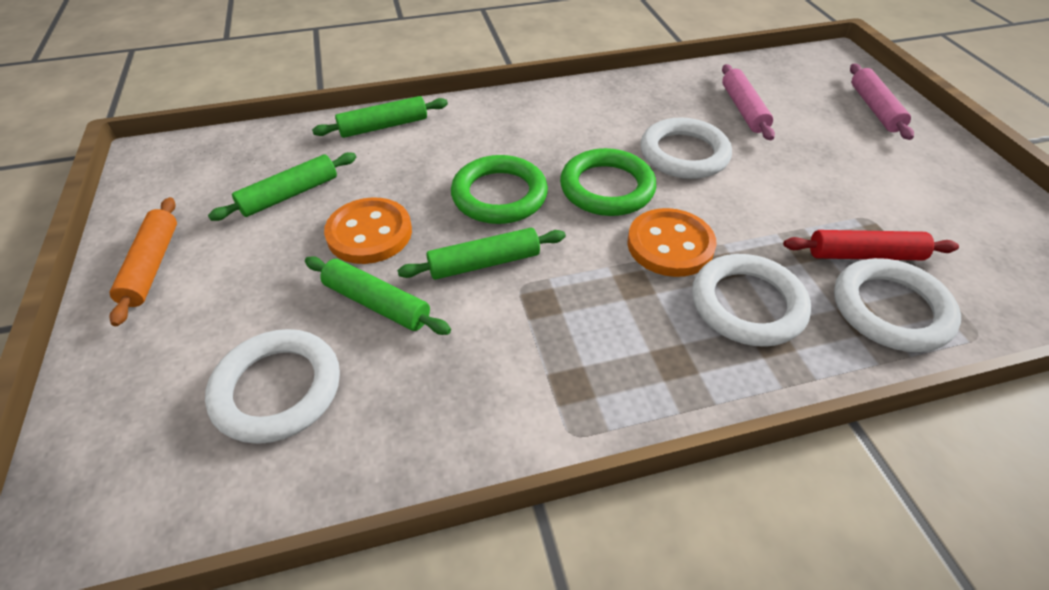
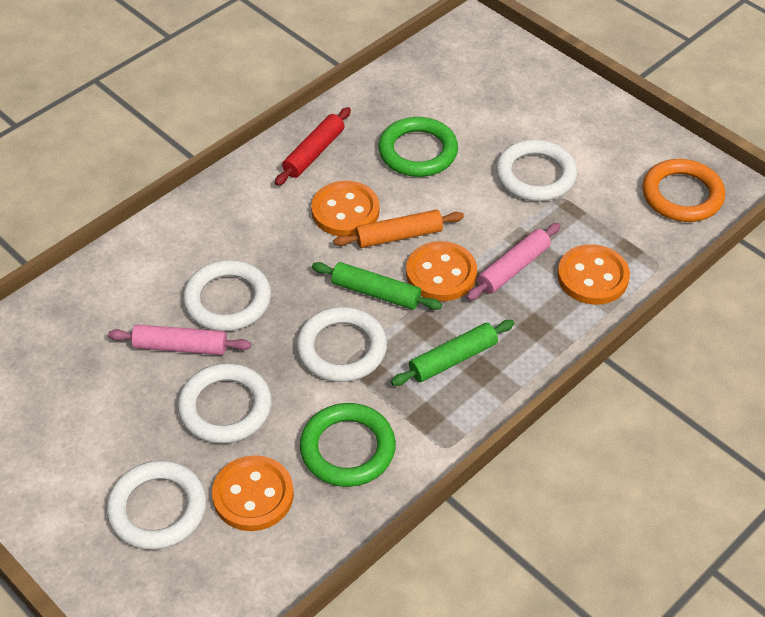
green rolling pin: 4 -> 2
orange button: 2 -> 4
orange ring: 0 -> 1
white ring: 4 -> 5

